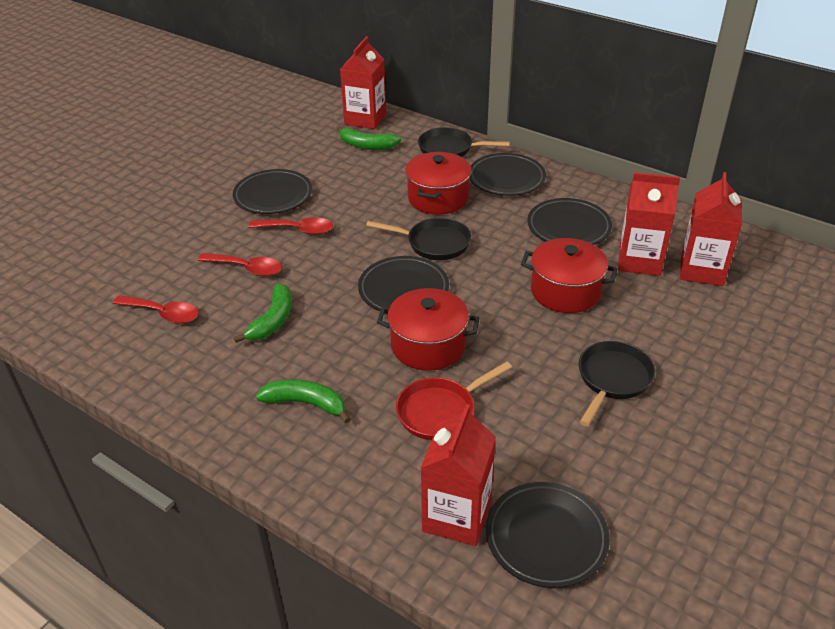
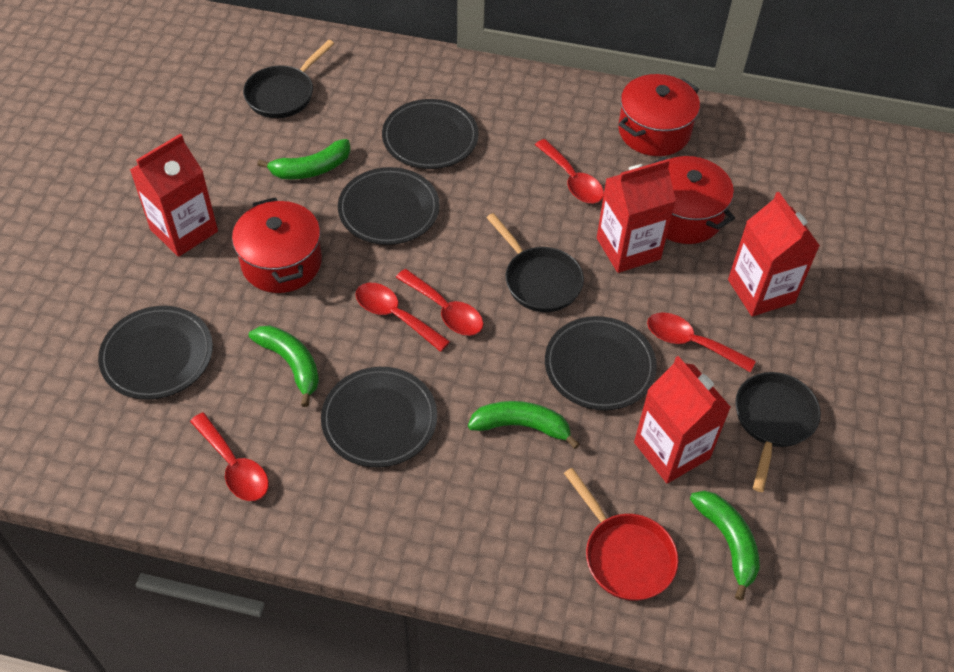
green banana: 3 -> 4
red spoon: 3 -> 5

